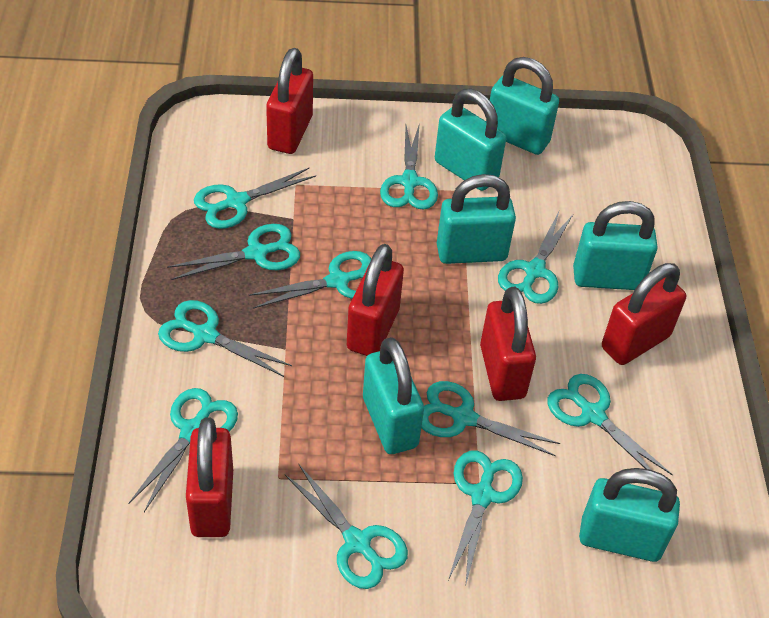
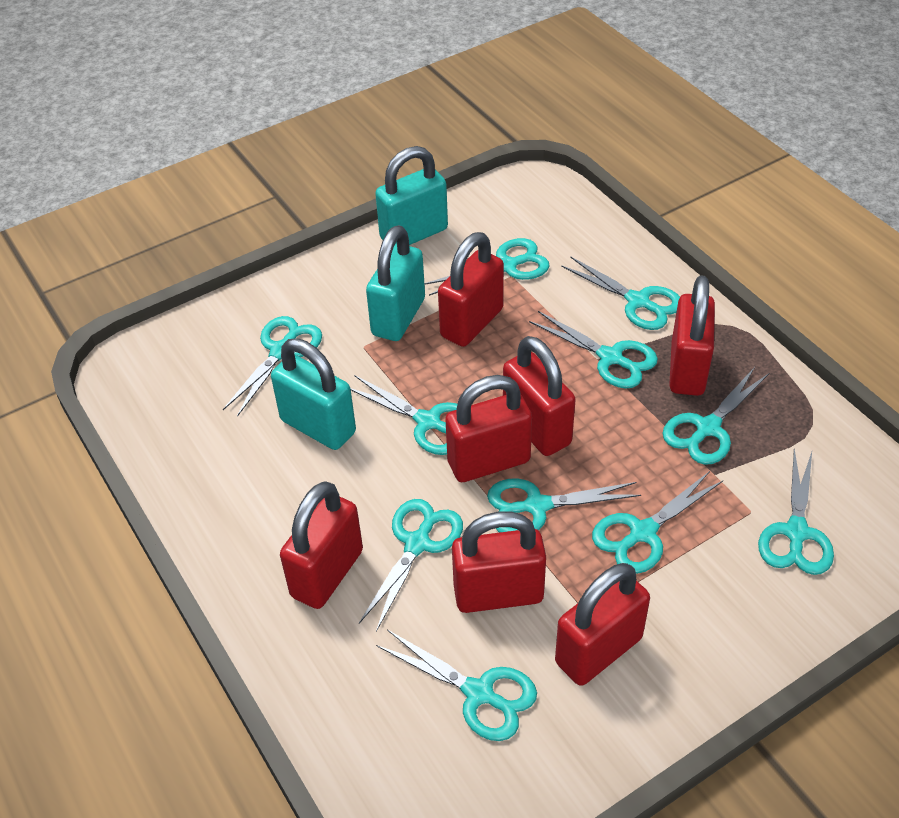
red padlock: 5 -> 7
turquoise padlock: 6 -> 3

